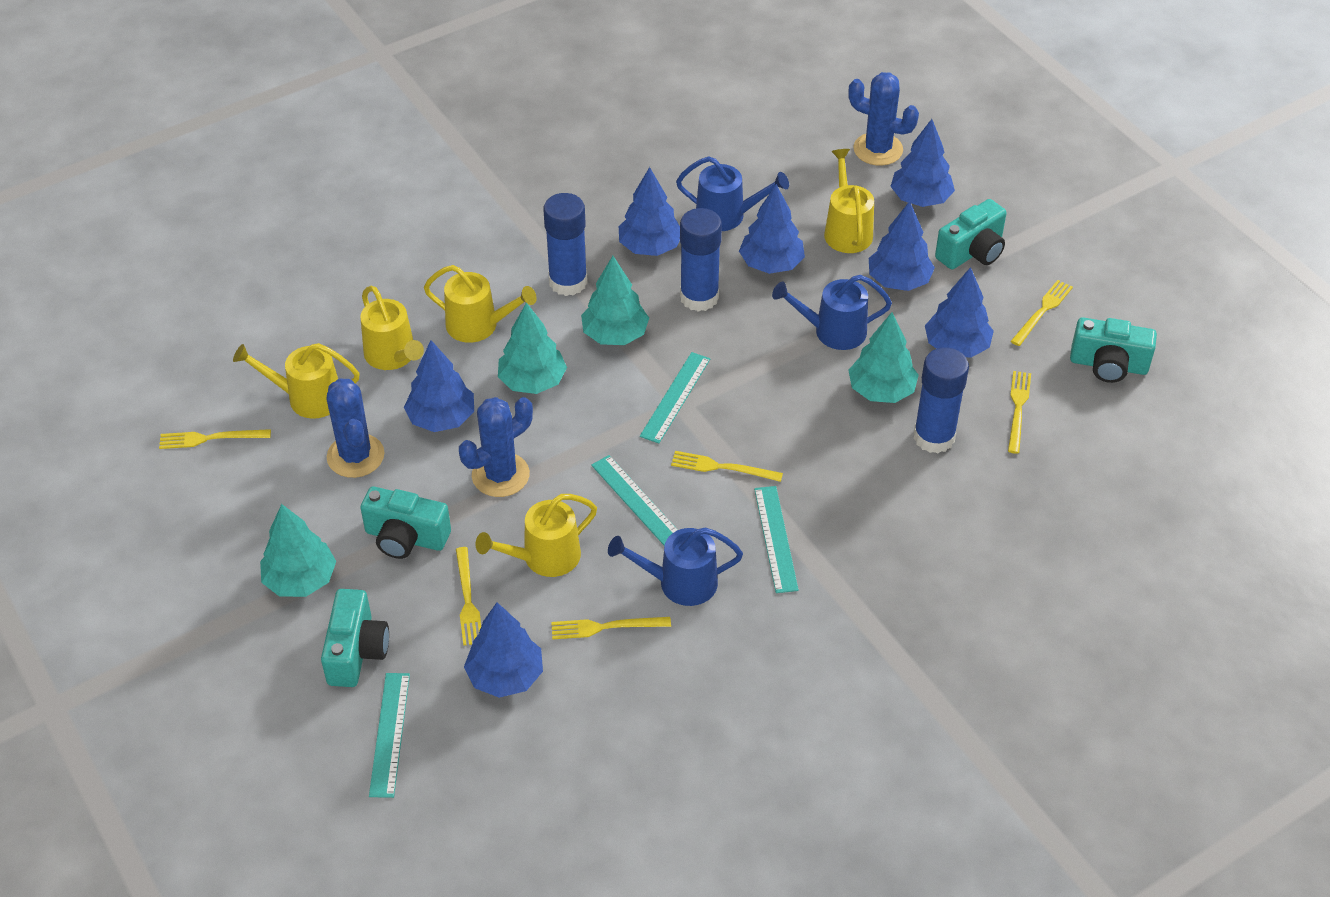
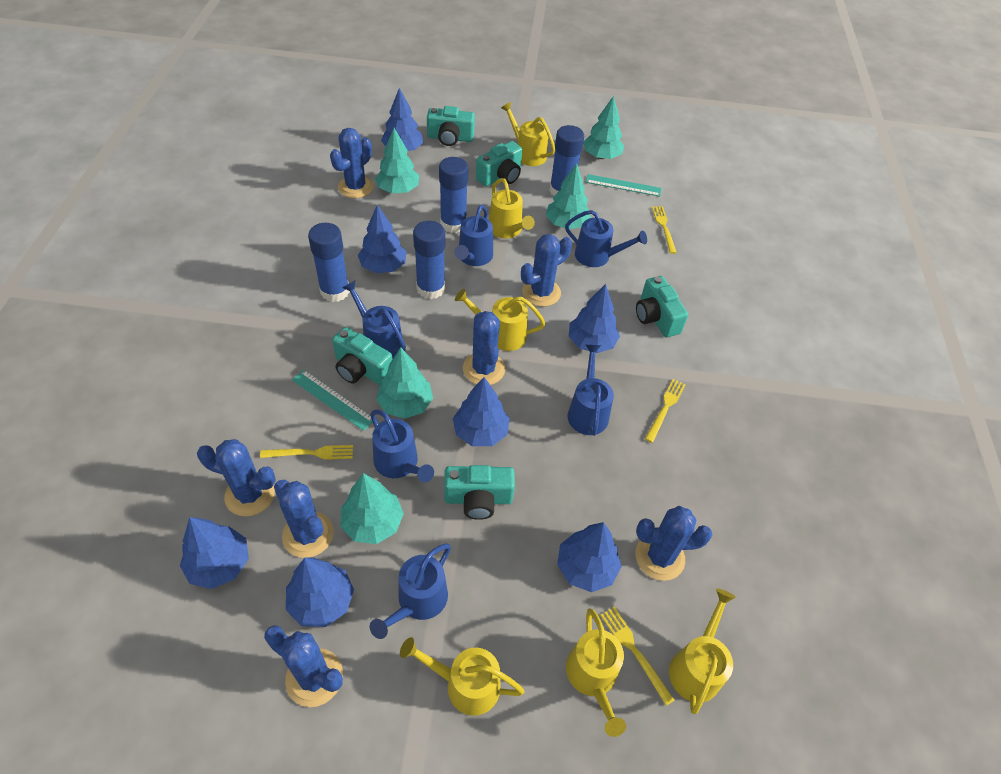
blue cactus: 3 -> 7
blue glue stick: 3 -> 4
blue watering can: 3 -> 6
turquoise camera: 4 -> 5
turquoise ruler: 4 -> 2
turquoise tree: 4 -> 5
yellow fork: 6 -> 4
yellow watering can: 5 -> 6

